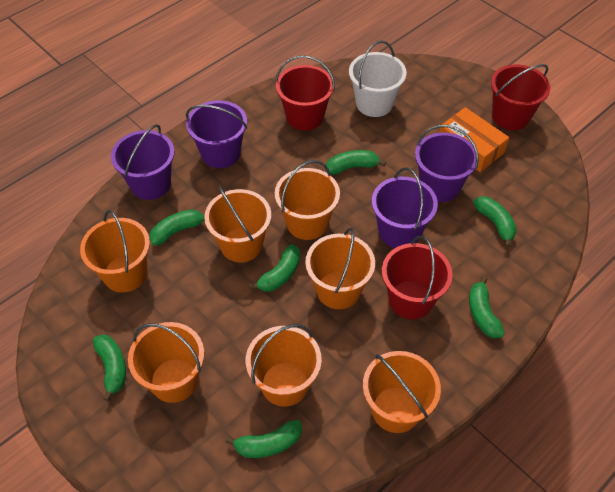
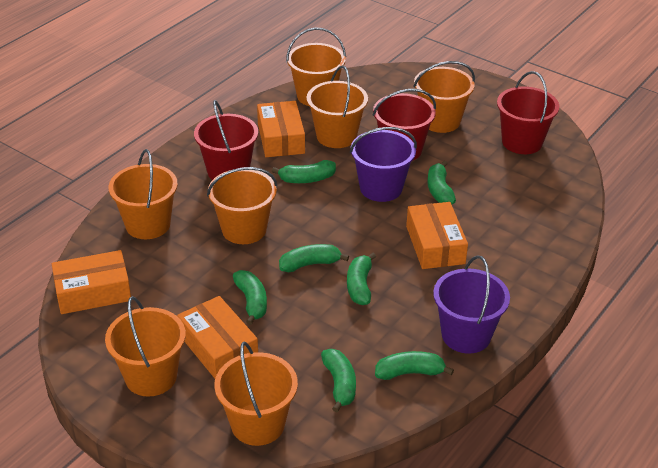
orange box: 1 -> 4
purple bucket: 4 -> 2
white bucket: 1 -> 0

